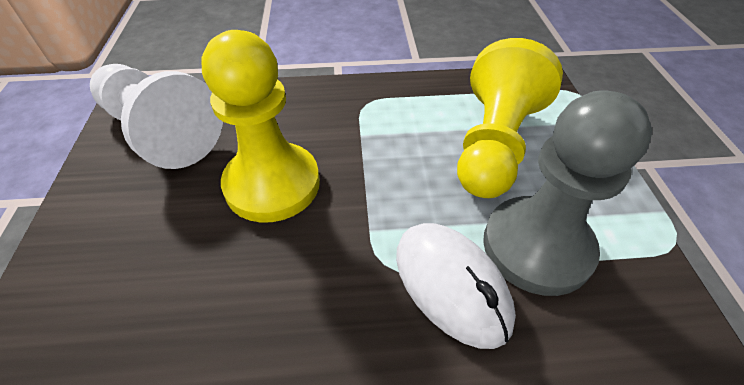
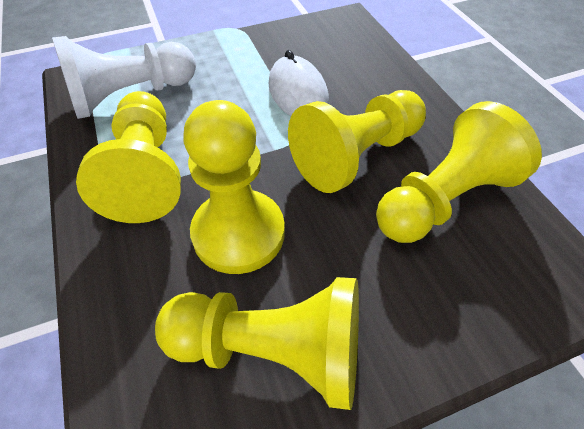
grey pawn: 1 -> 0
yellow pawn: 2 -> 5

